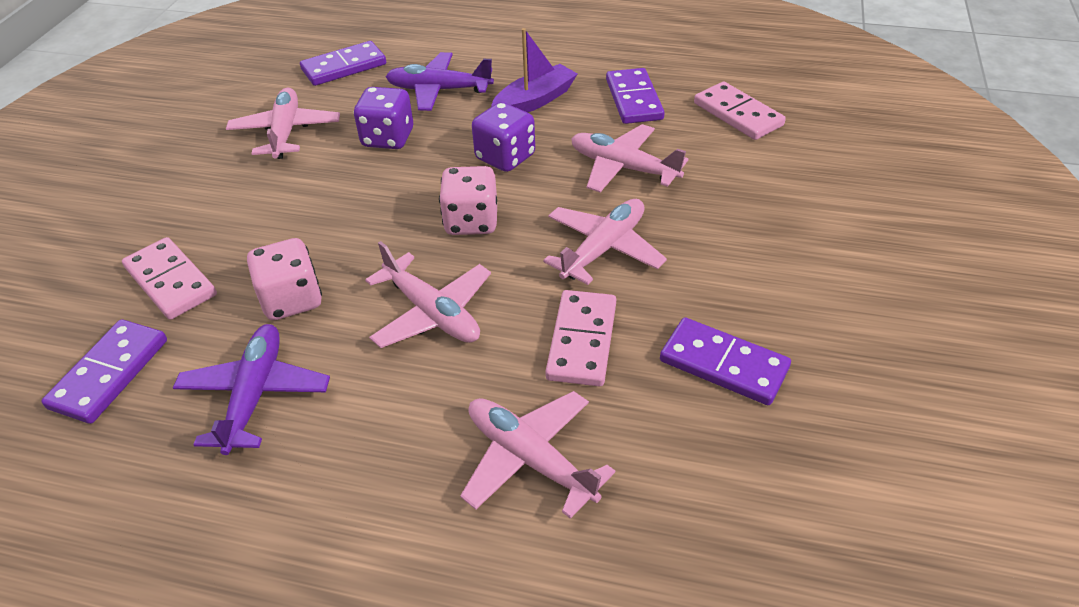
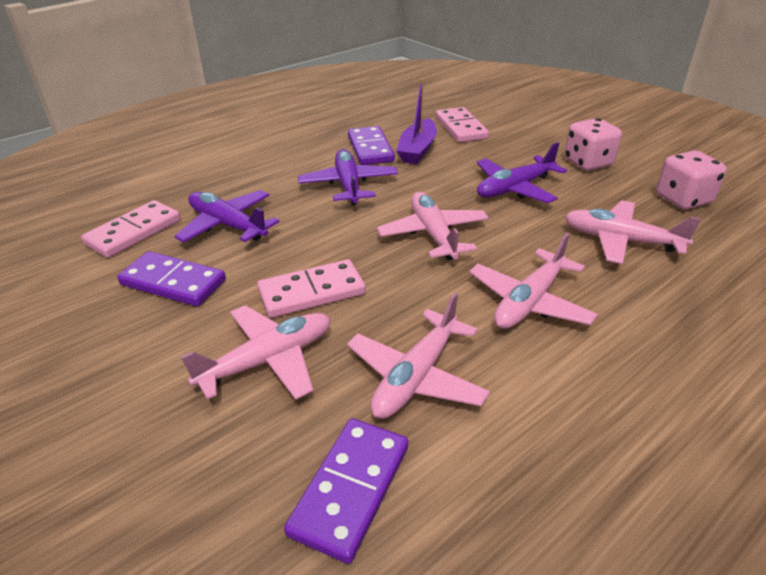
purple dice: 2 -> 0
purple domino: 4 -> 3
purple plane: 2 -> 3

